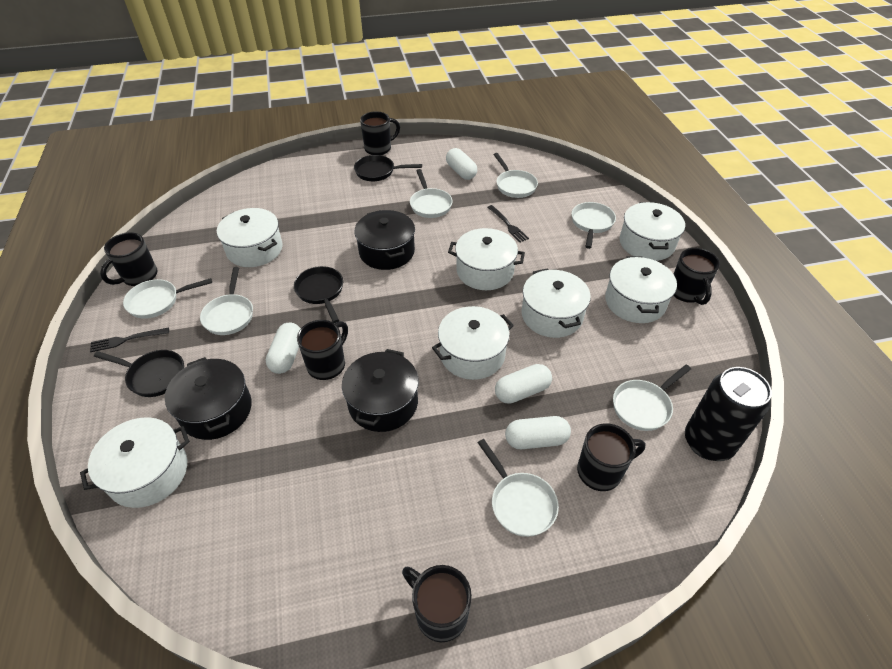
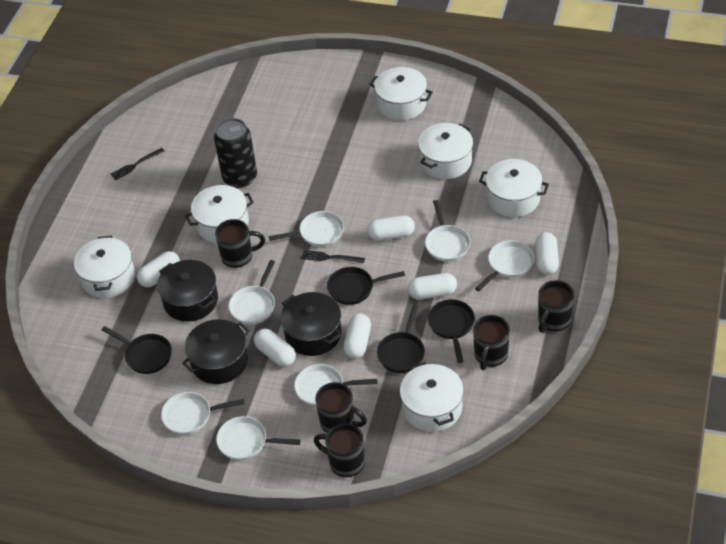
black mug: 6 -> 5
black pan: 3 -> 4
white capsule: 4 -> 6
white pot: 7 -> 6

